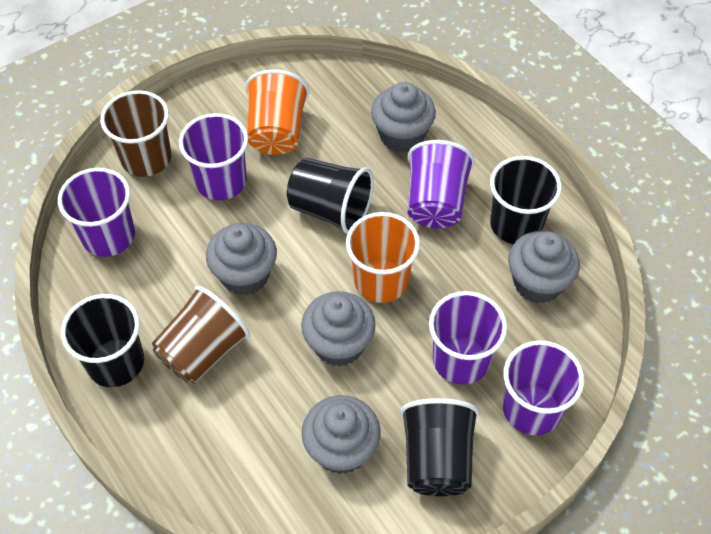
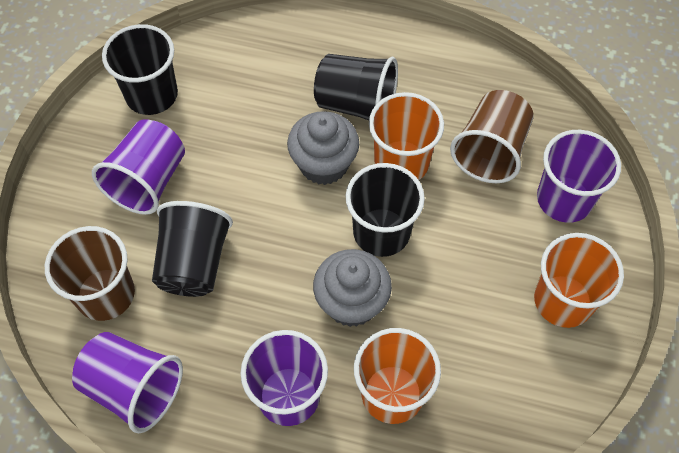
grey cupcake: 5 -> 2
orange cup: 2 -> 3
purple cup: 5 -> 4

